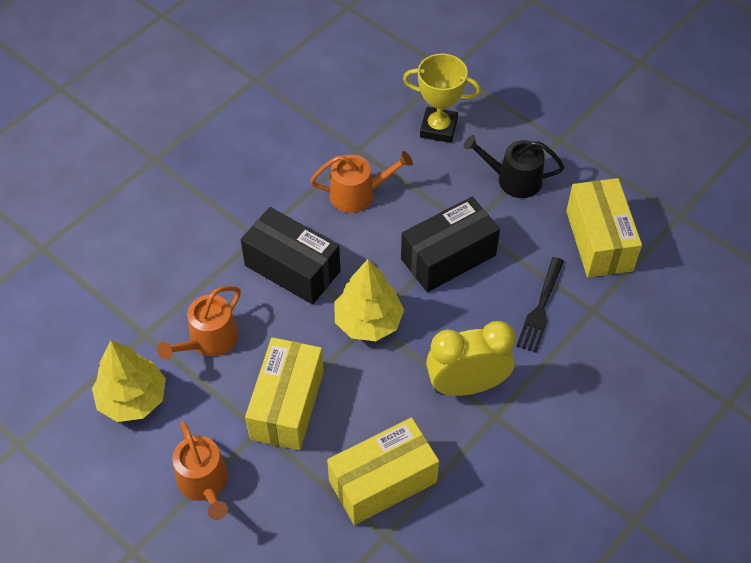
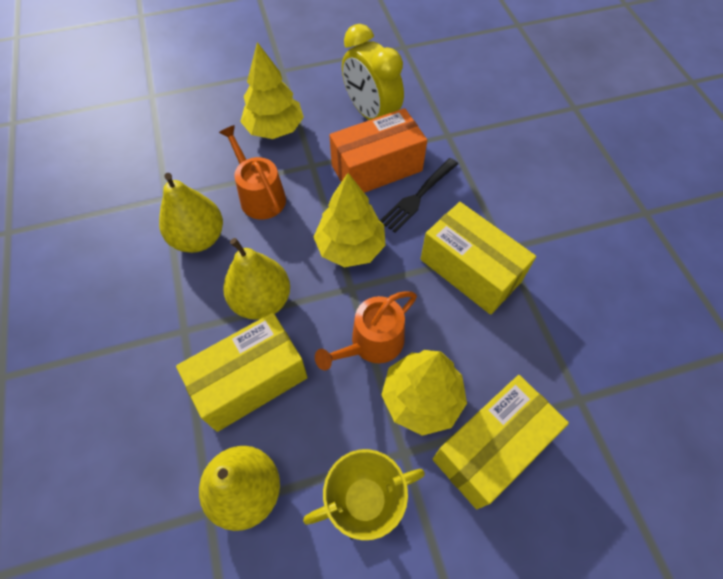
black box: 2 -> 0
black watering can: 1 -> 0
orange box: 0 -> 1
orange watering can: 3 -> 2
yellow pear: 0 -> 3
yellow tree: 2 -> 3

